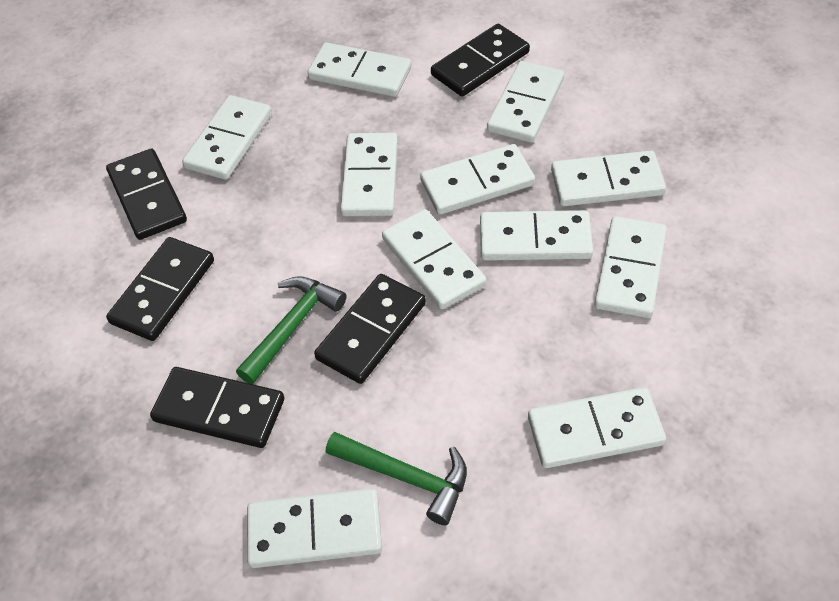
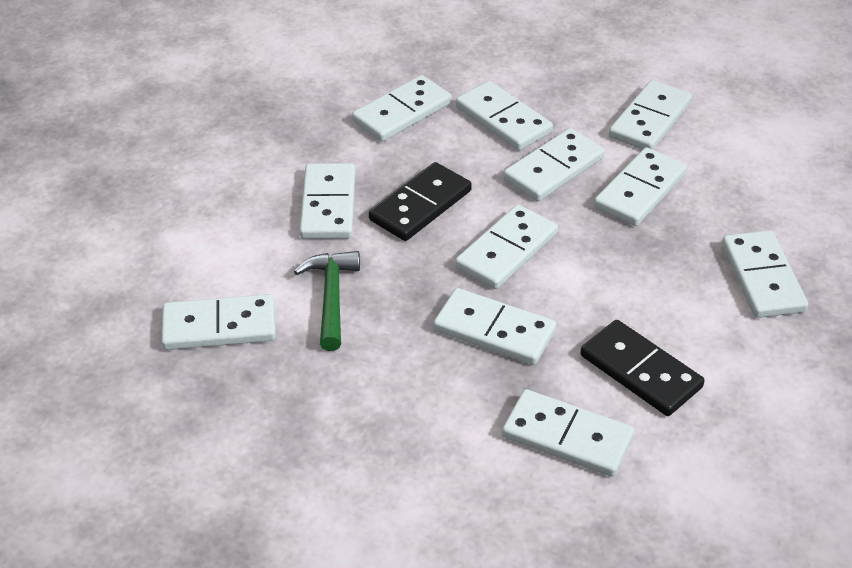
black domino: 5 -> 2
green hammer: 2 -> 1

